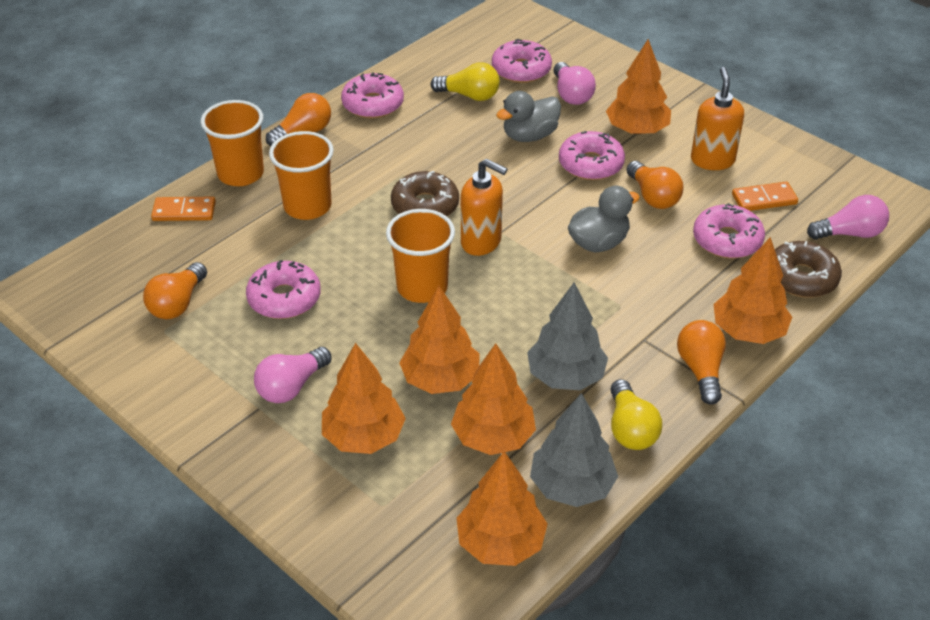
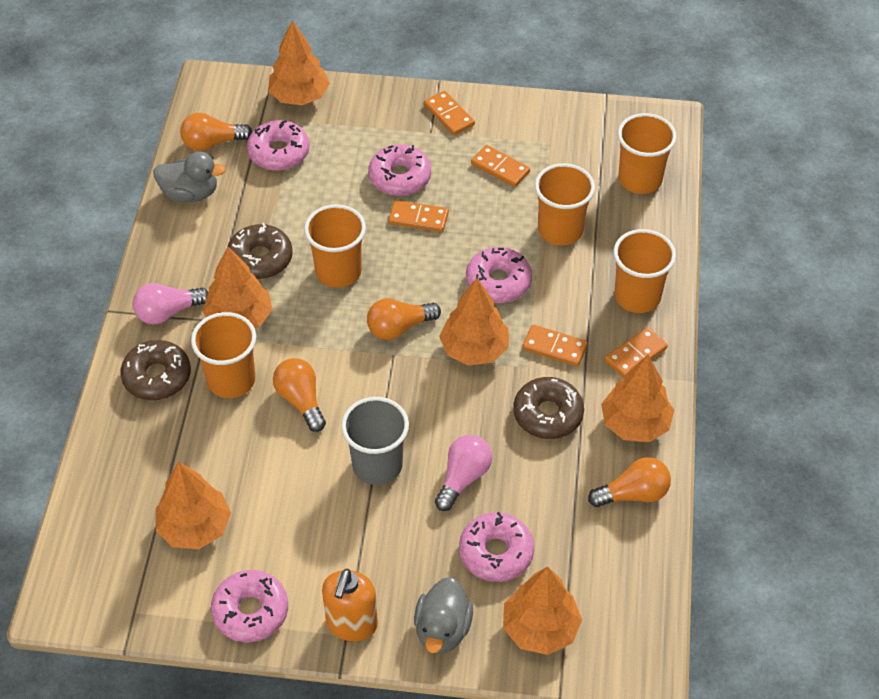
brown donut: 2 -> 3
grey cup: 0 -> 1
grey tree: 2 -> 0
orange cup: 3 -> 5
orange domino: 2 -> 5
orange soap dispenser: 2 -> 1
pink light bulb: 3 -> 2
yellow light bulb: 2 -> 0

